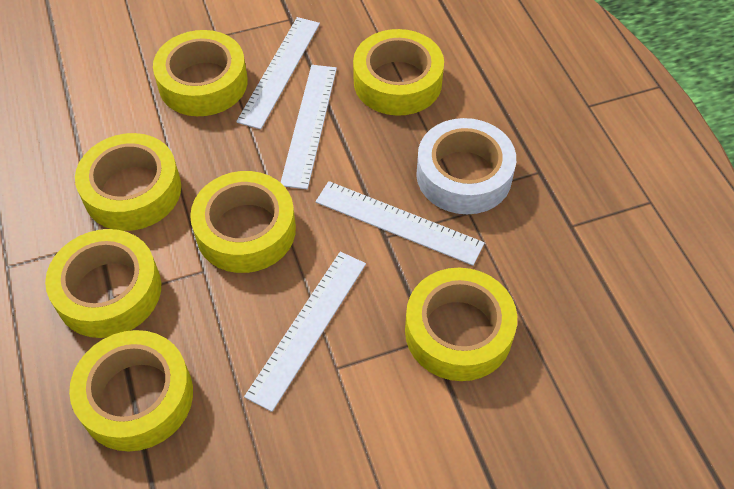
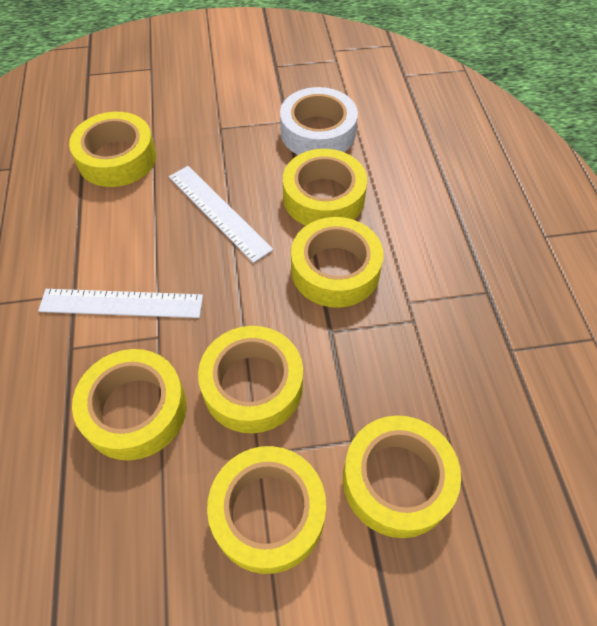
white ruler: 4 -> 2

